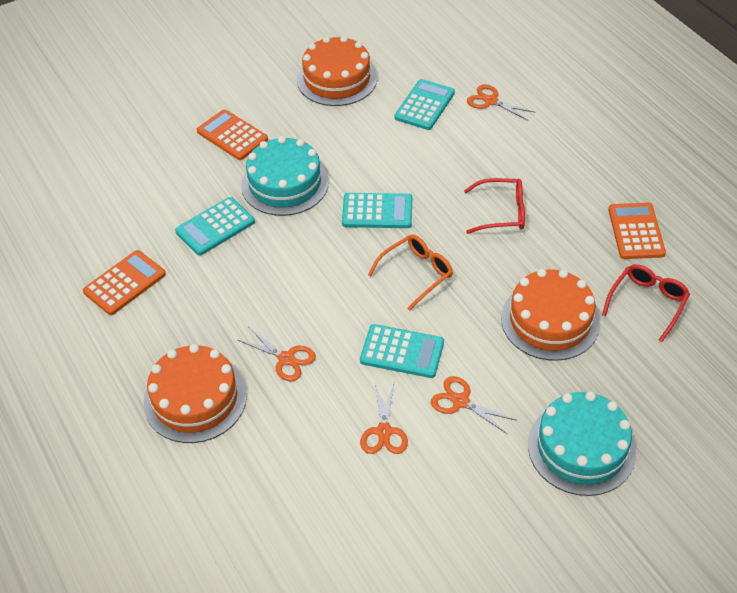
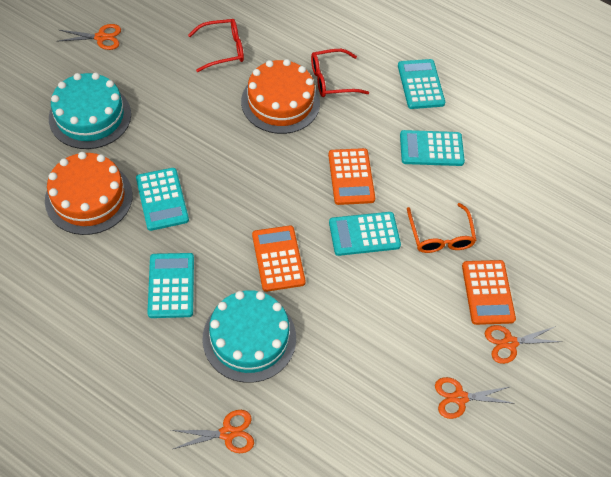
orange cake: 3 -> 2
turquoise calculator: 4 -> 5

